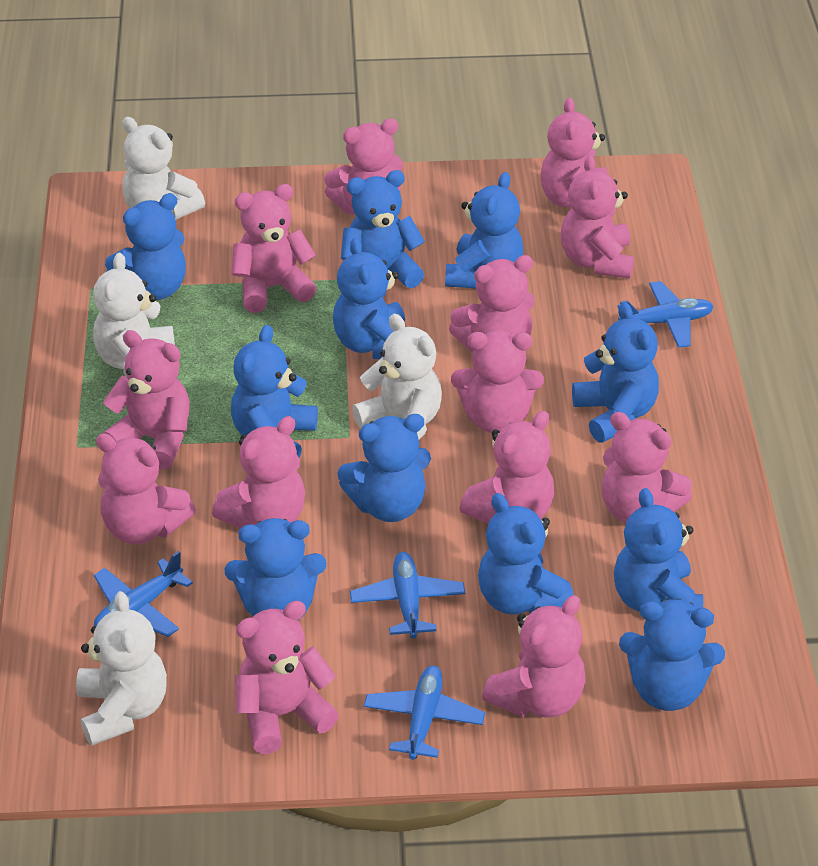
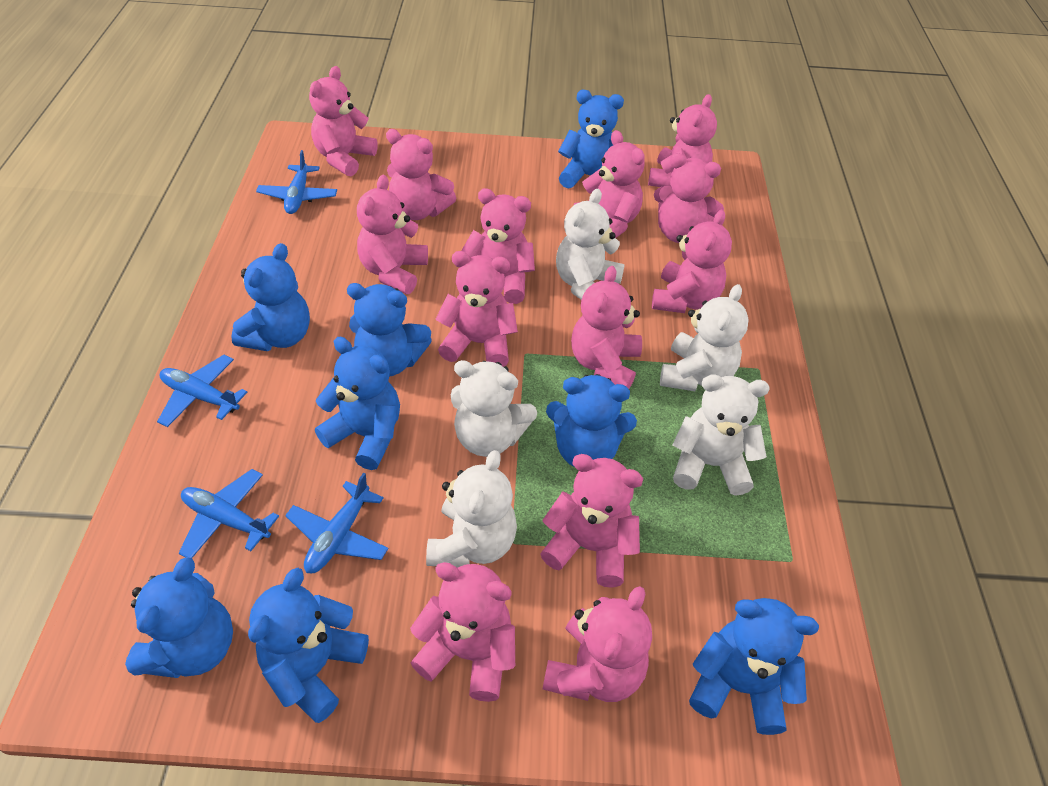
blue teddy bear: 11 -> 8
white teddy bear: 4 -> 5

